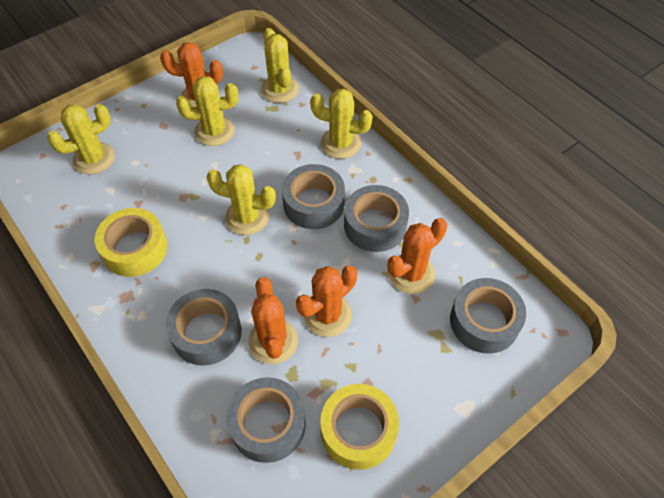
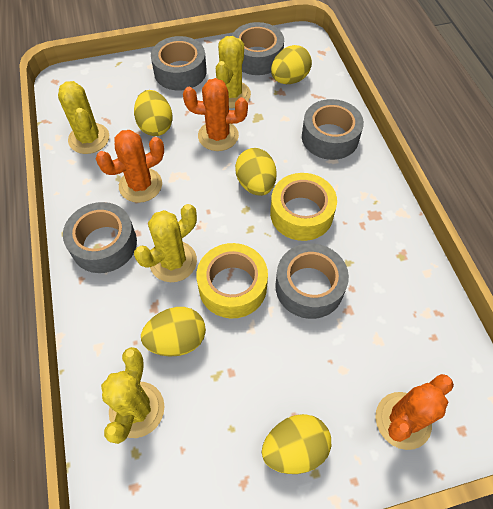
orange cactus: 4 -> 3
yellow cactus: 5 -> 4
yellow egg: 0 -> 5

